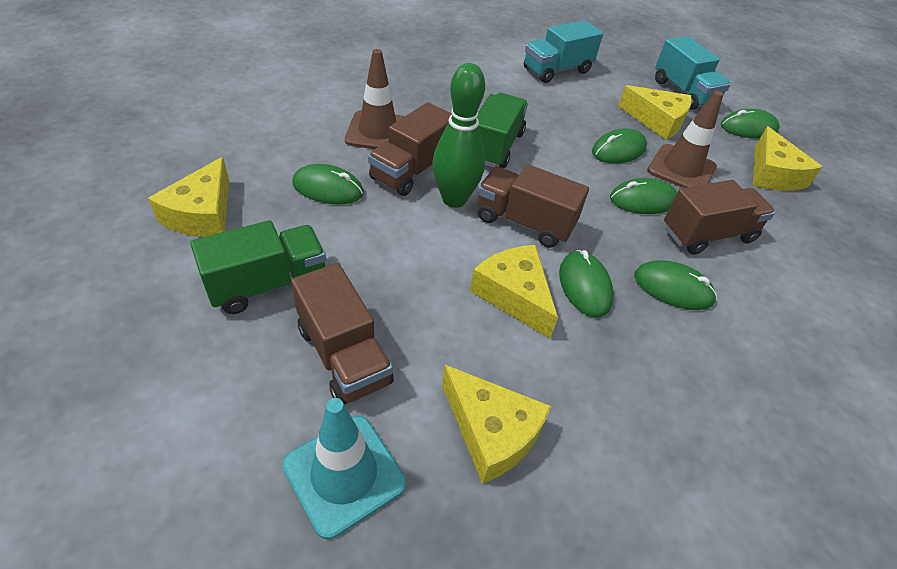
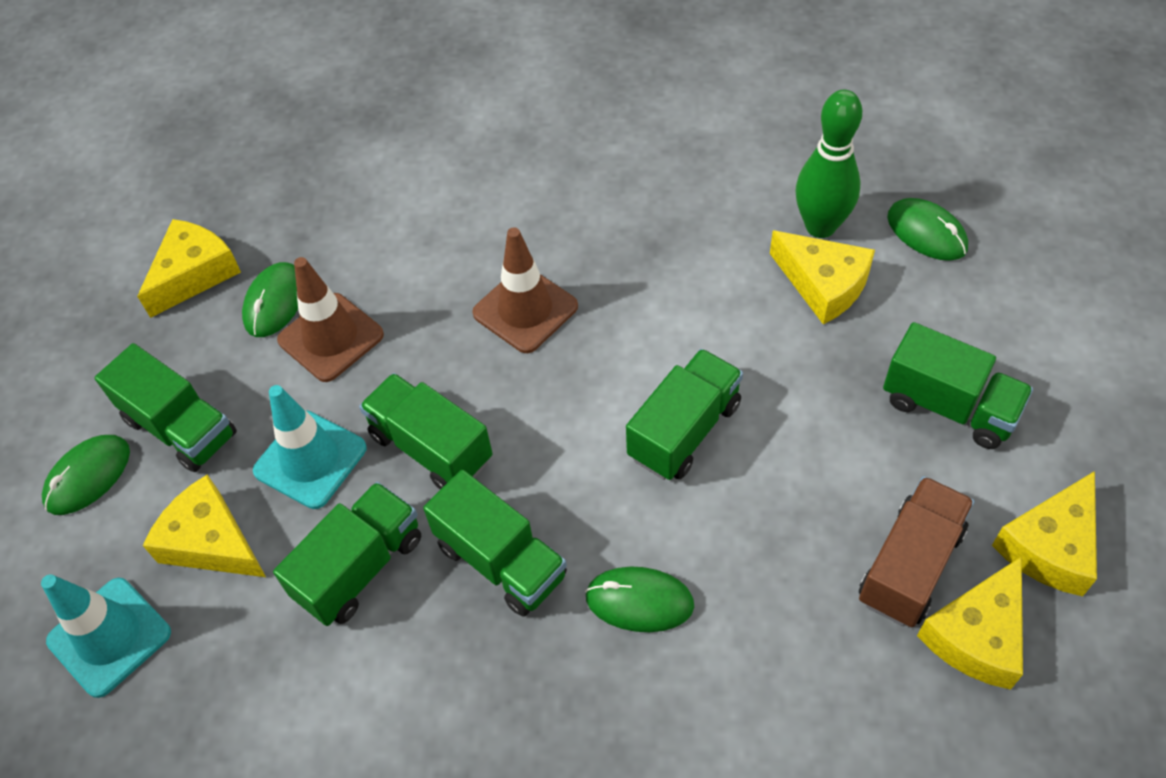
brown truck: 4 -> 1
green mouse: 6 -> 4
green truck: 2 -> 6
turquoise traffic cone: 1 -> 2
turquoise truck: 2 -> 0

